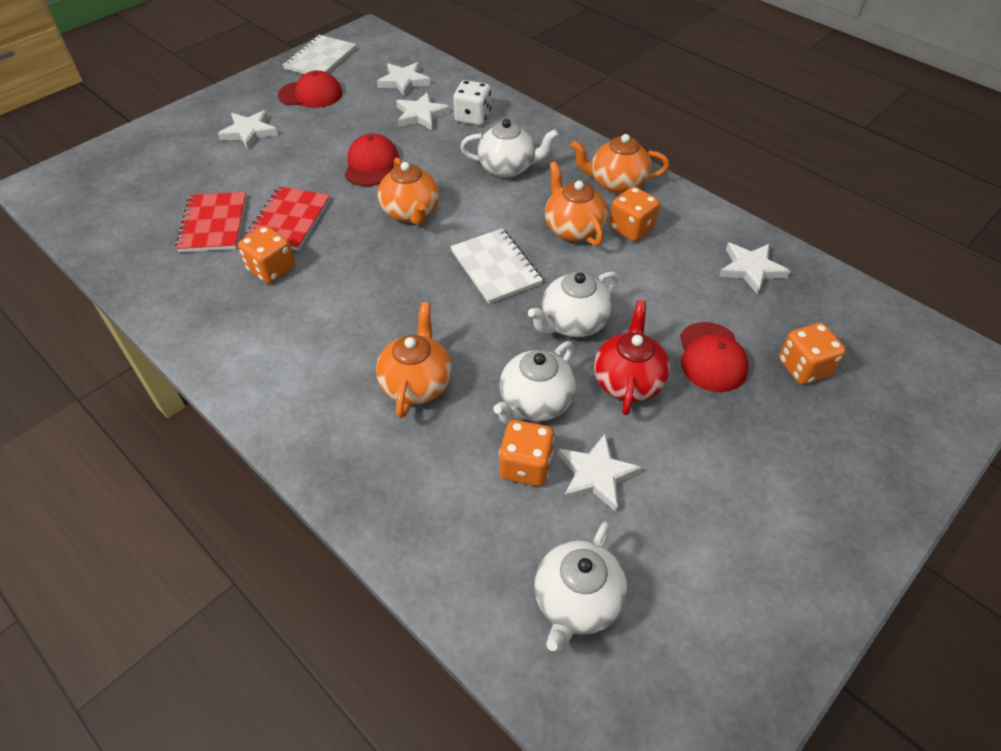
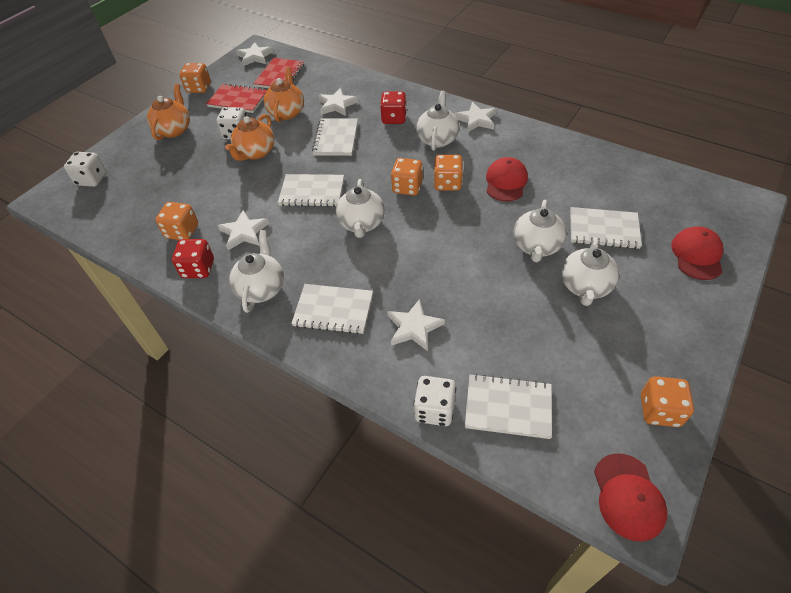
orange dice: 4 -> 5
orange teapot: 4 -> 3
red dice: 0 -> 2
red teapot: 1 -> 0
white dice: 1 -> 3
white notebook: 2 -> 5
white teapot: 4 -> 5

